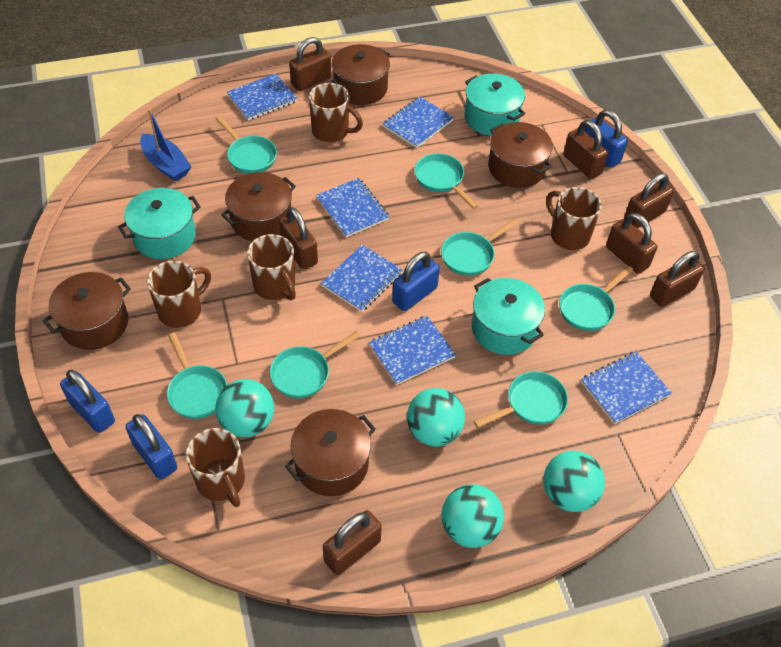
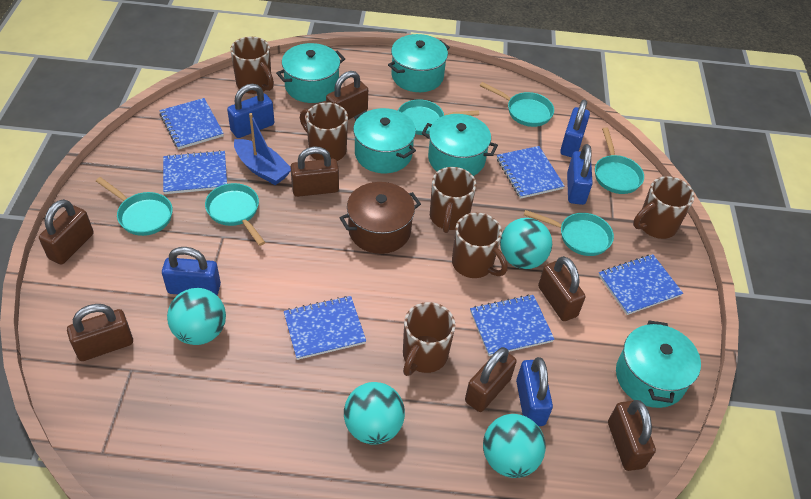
blue padlock: 4 -> 5
brown mug: 5 -> 6
brown pot: 5 -> 1
turquoise pan: 7 -> 6
turquoise pot: 3 -> 5

